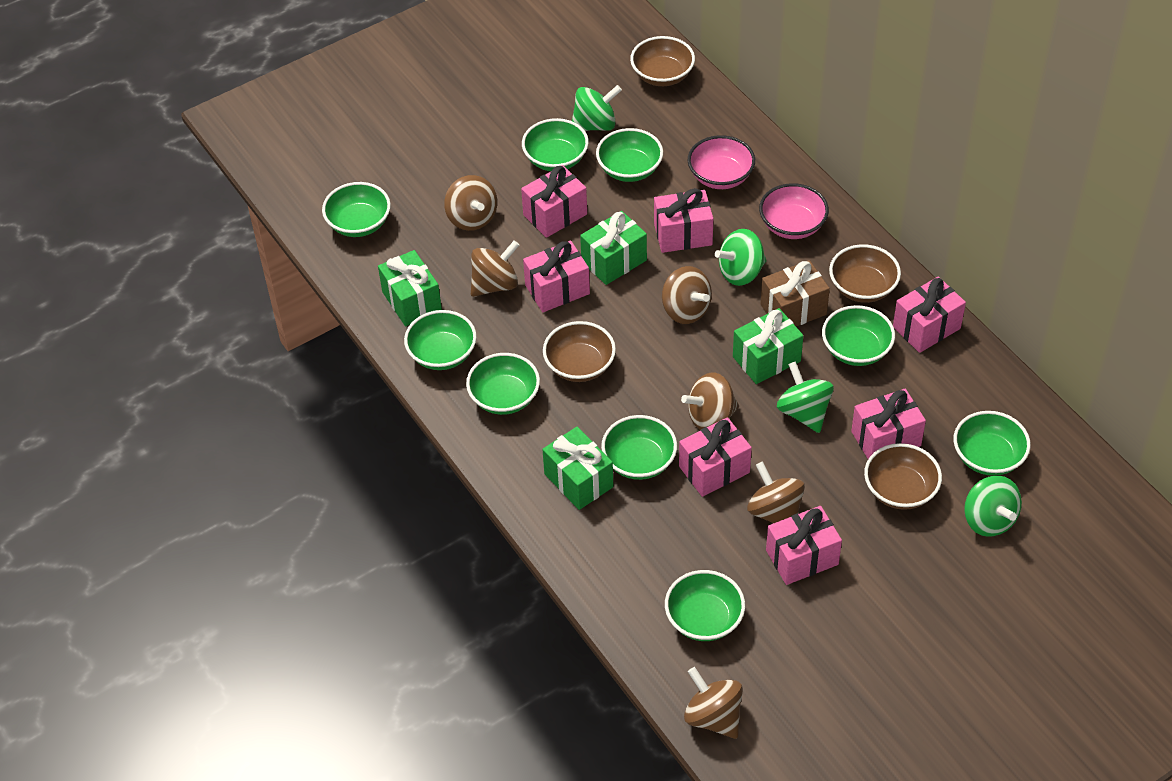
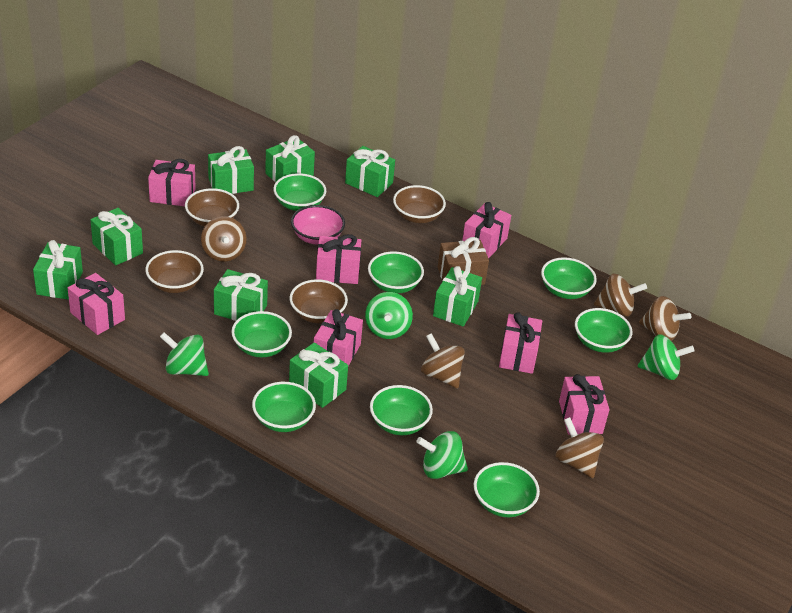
brown spinning top: 6 -> 5
green bowl: 9 -> 8
green gift: 4 -> 8
pink bowl: 2 -> 1

